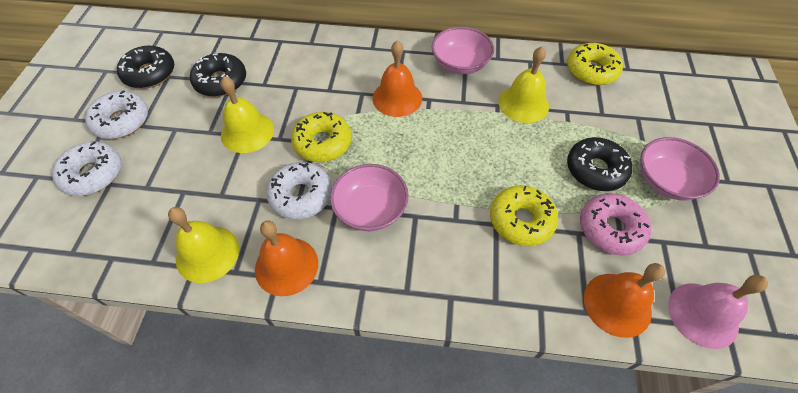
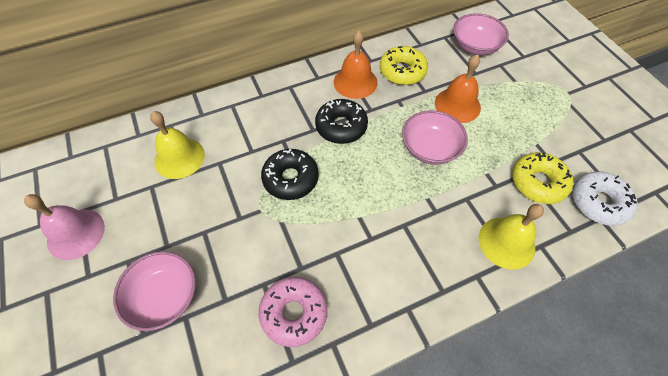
black donut: 3 -> 2
orange bell: 3 -> 2
white donut: 3 -> 1
yellow bell: 3 -> 2
yellow donut: 3 -> 2

